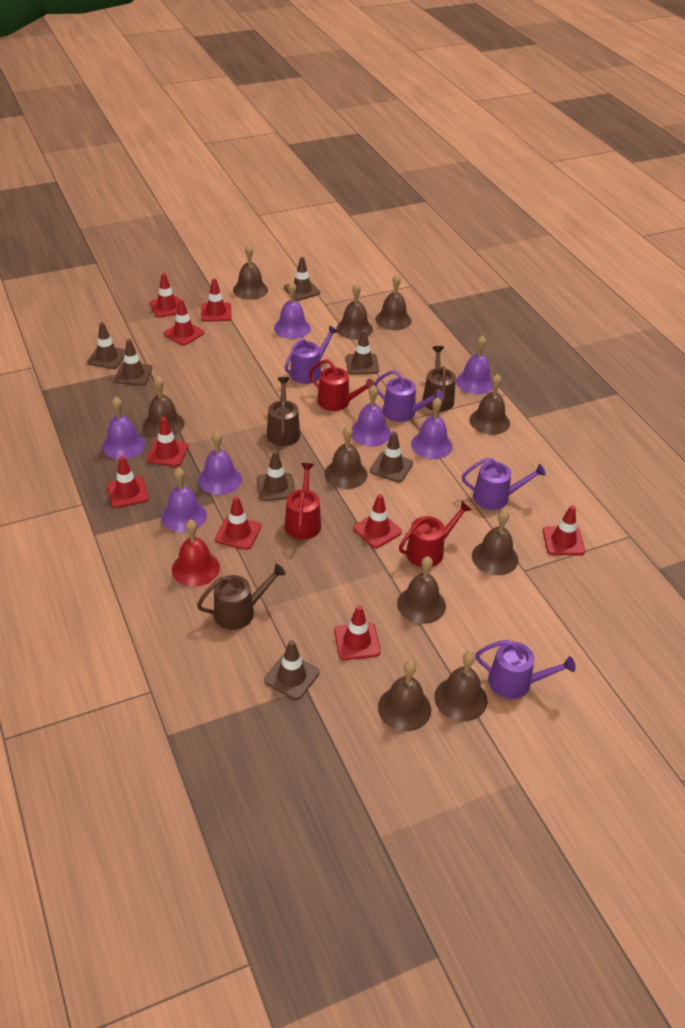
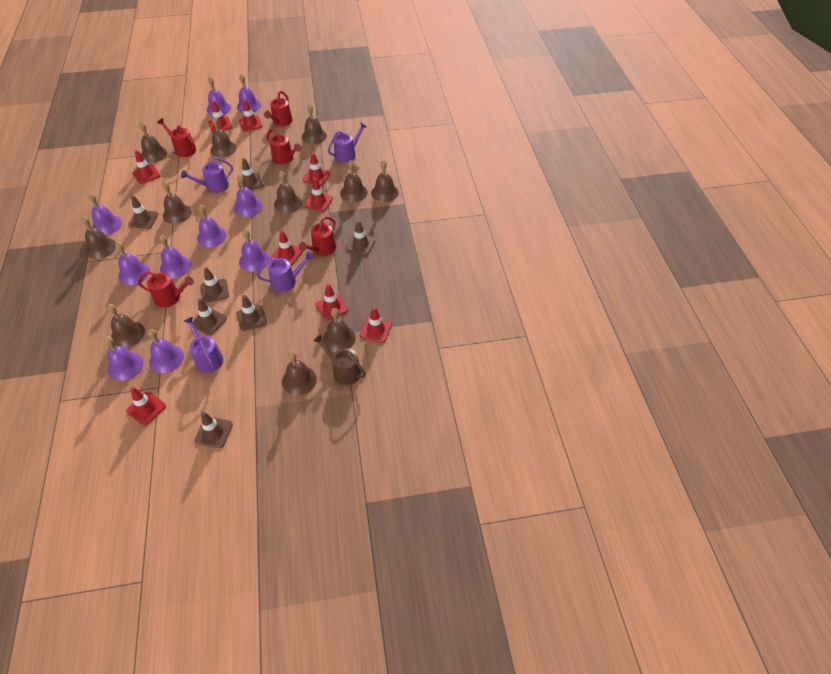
brown bell: 10 -> 11
brown watering can: 3 -> 1
purple bell: 7 -> 10
red bell: 1 -> 0
red watering can: 3 -> 5

